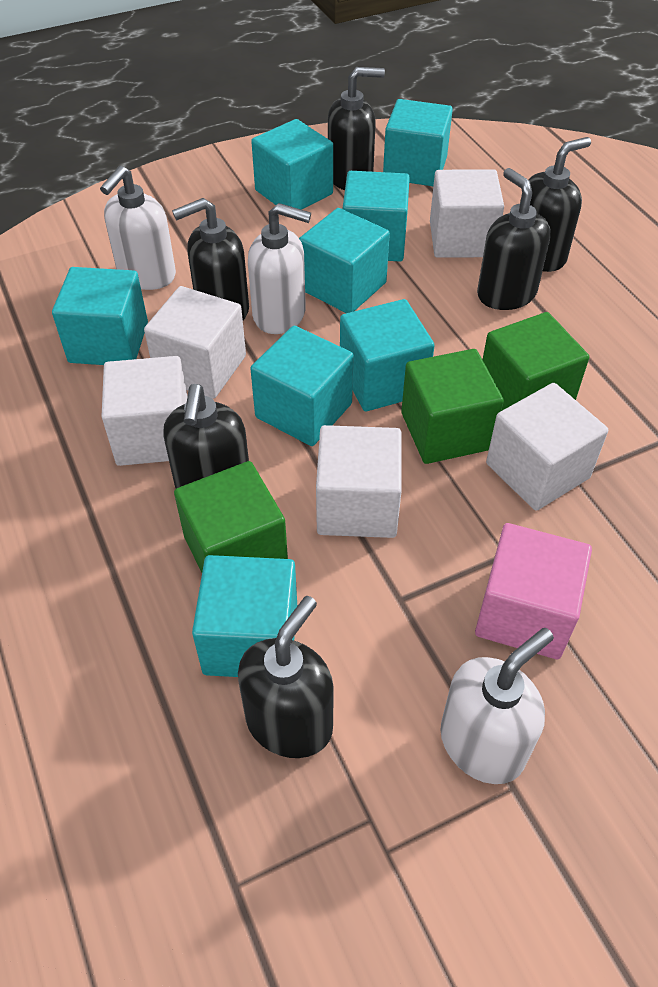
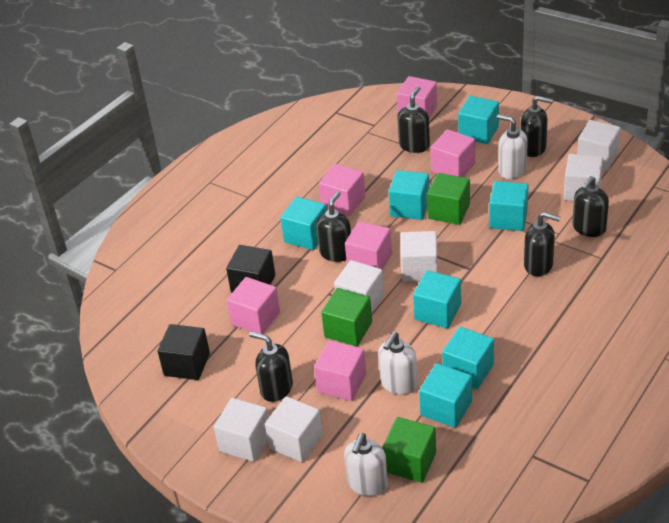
black cube: 0 -> 2
pink cube: 1 -> 6
turquoise cube: 8 -> 7
white cube: 5 -> 6

